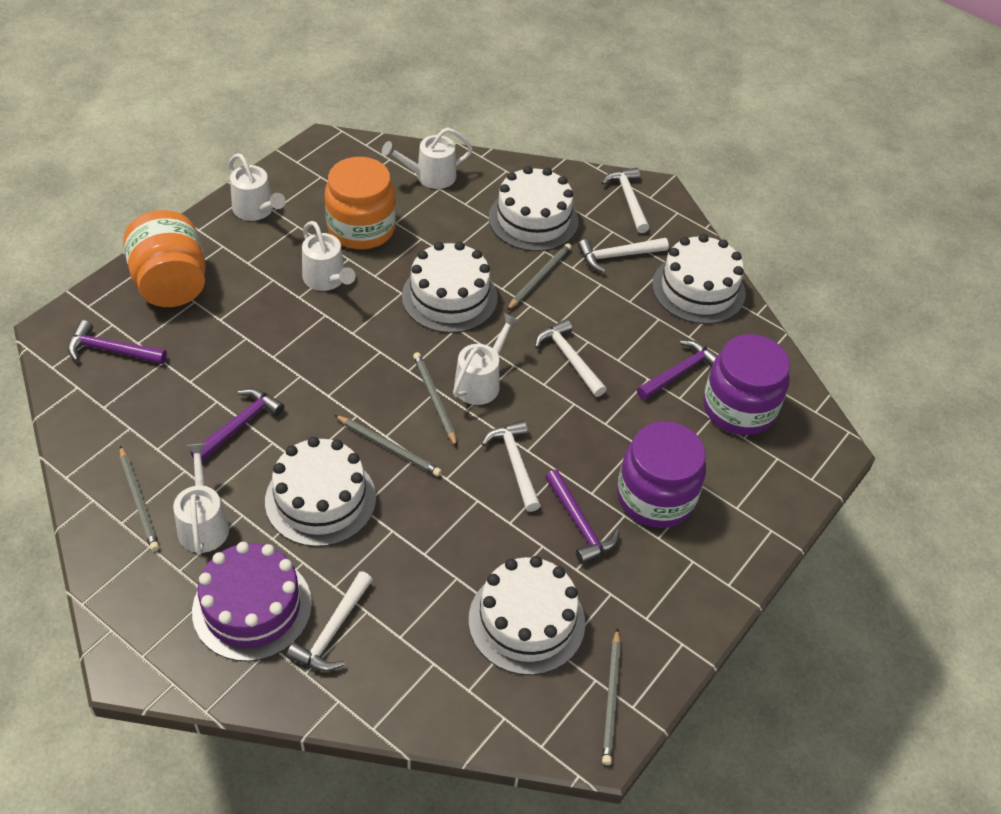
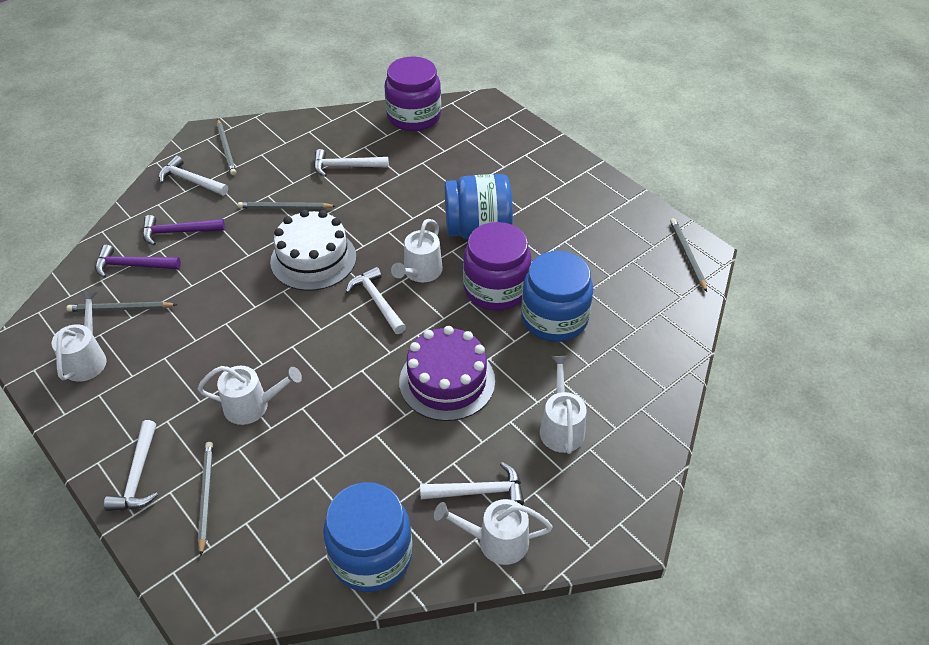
blue jar: 0 -> 3
orange jar: 2 -> 0
purple hammer: 4 -> 2
white cake: 5 -> 1

